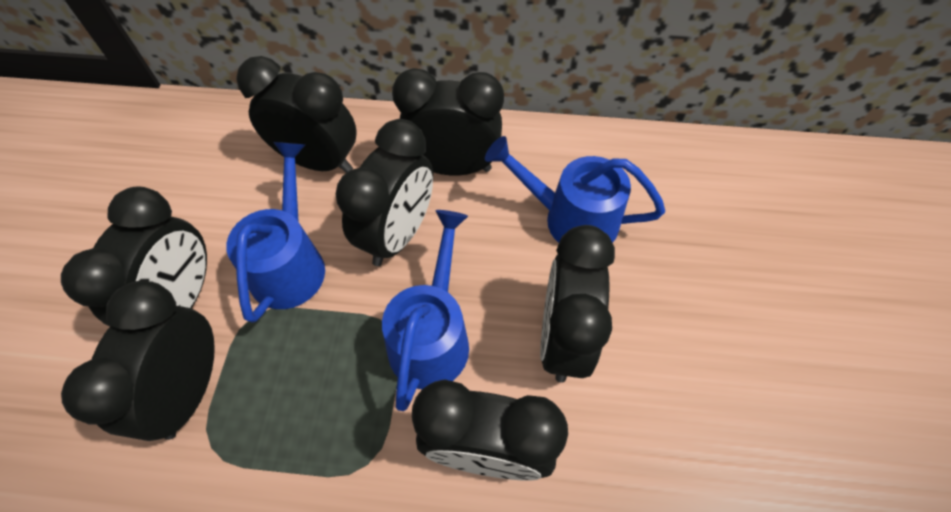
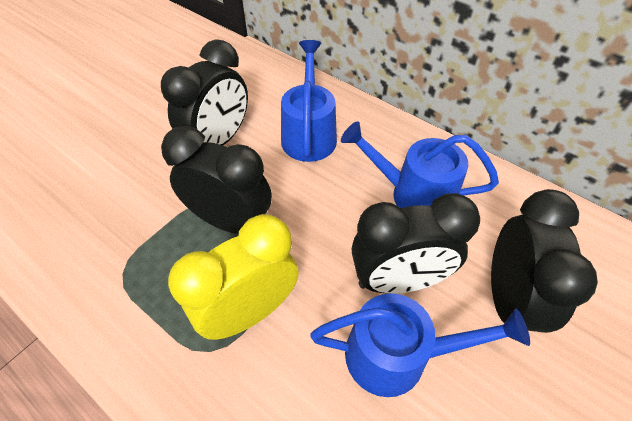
black clock: 7 -> 4
yellow clock: 0 -> 1

